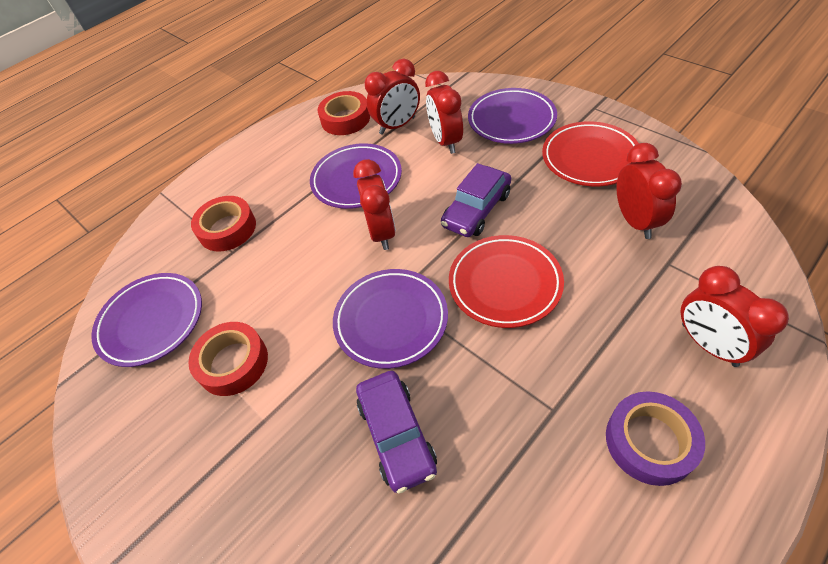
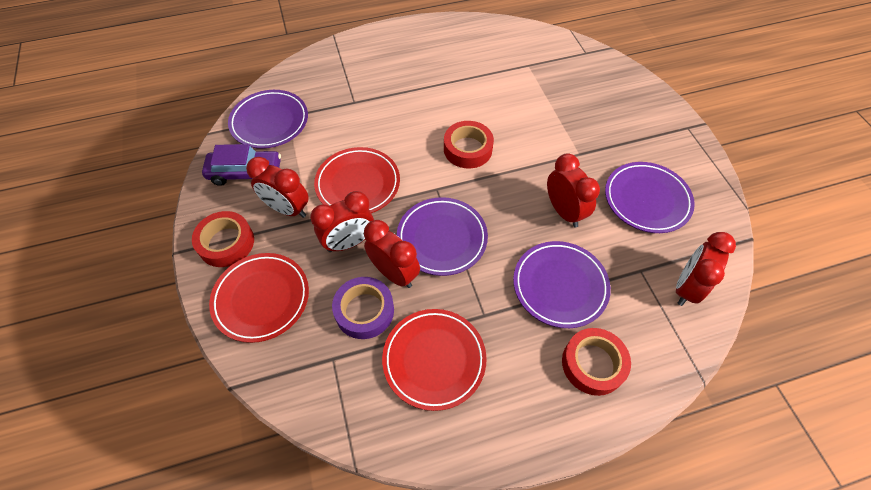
purple car: 2 -> 1
red plate: 2 -> 3

